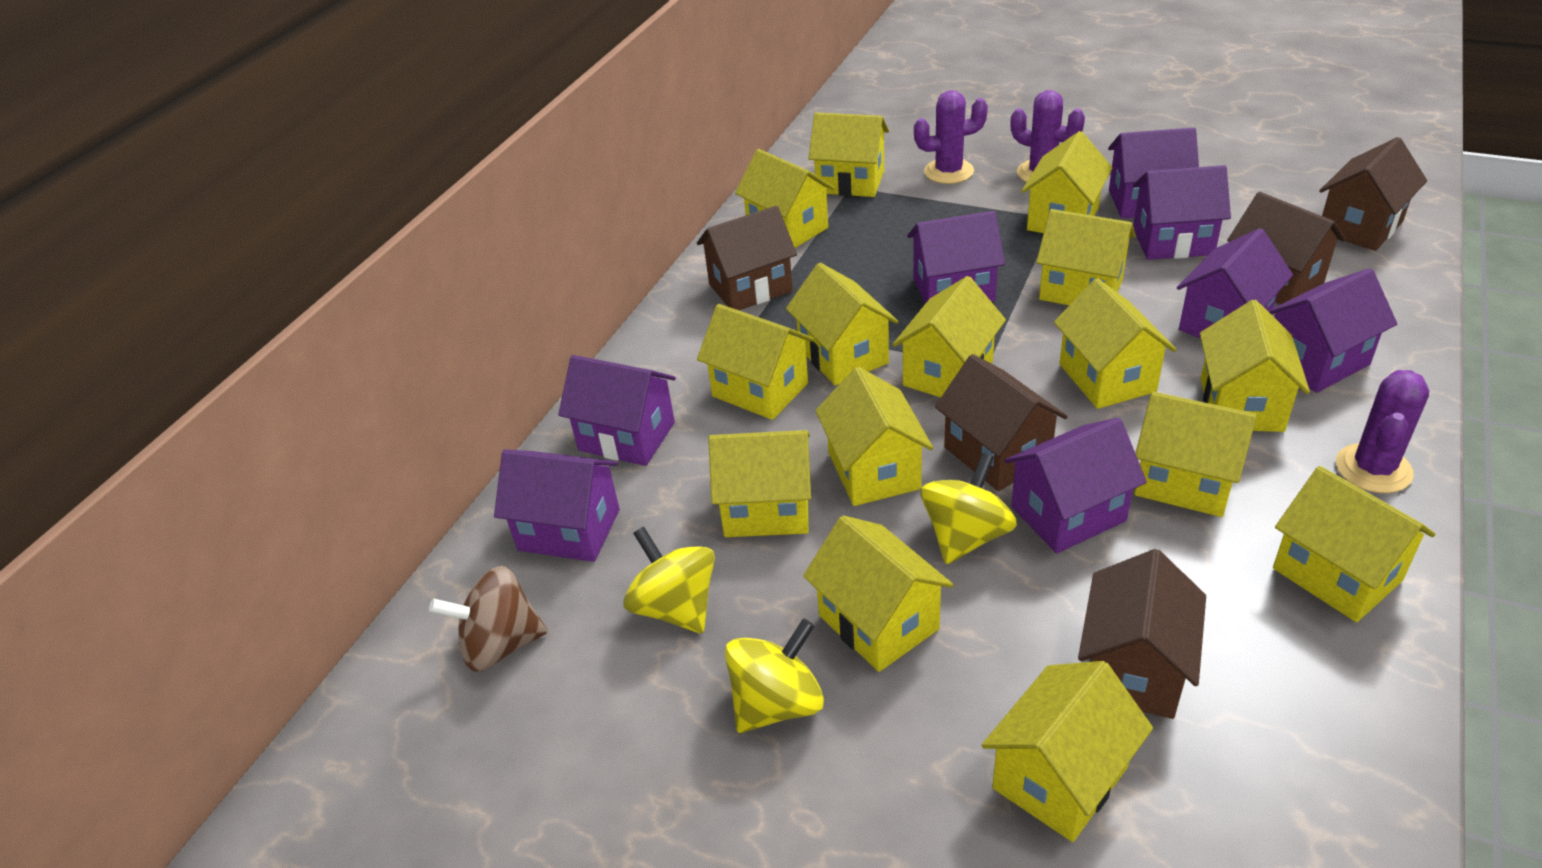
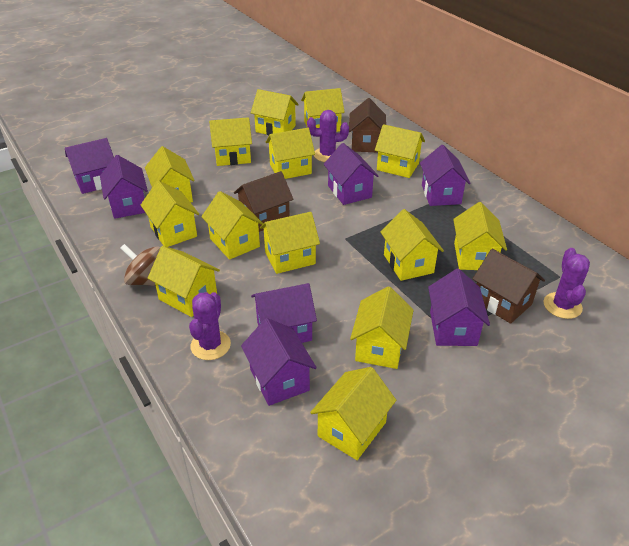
brown house: 5 -> 3
purple house: 8 -> 7
yellow house: 15 -> 14
yellow spinning top: 3 -> 0

